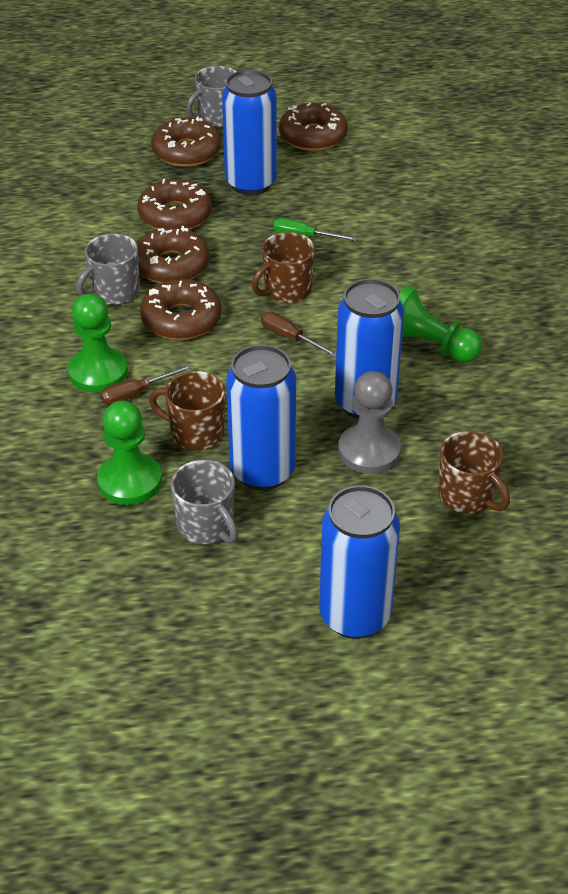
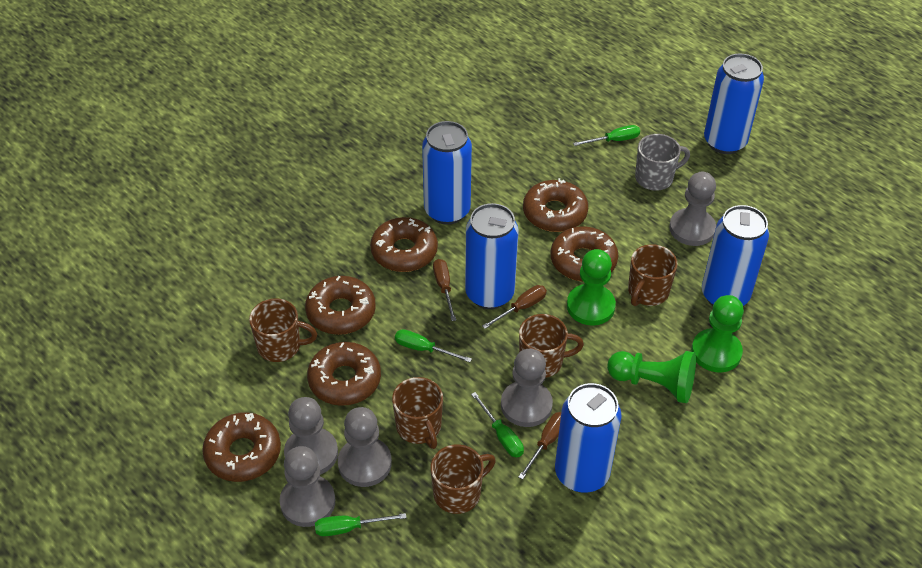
blue can: 4 -> 5
brown donut: 5 -> 6
brown mug: 3 -> 5
brown screwdriver: 2 -> 3
green screwdriver: 1 -> 4
grey mug: 3 -> 1
grey pawn: 1 -> 5

